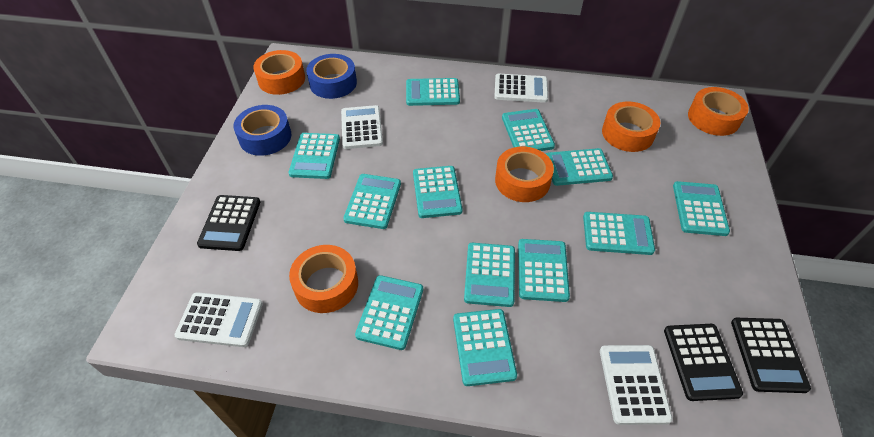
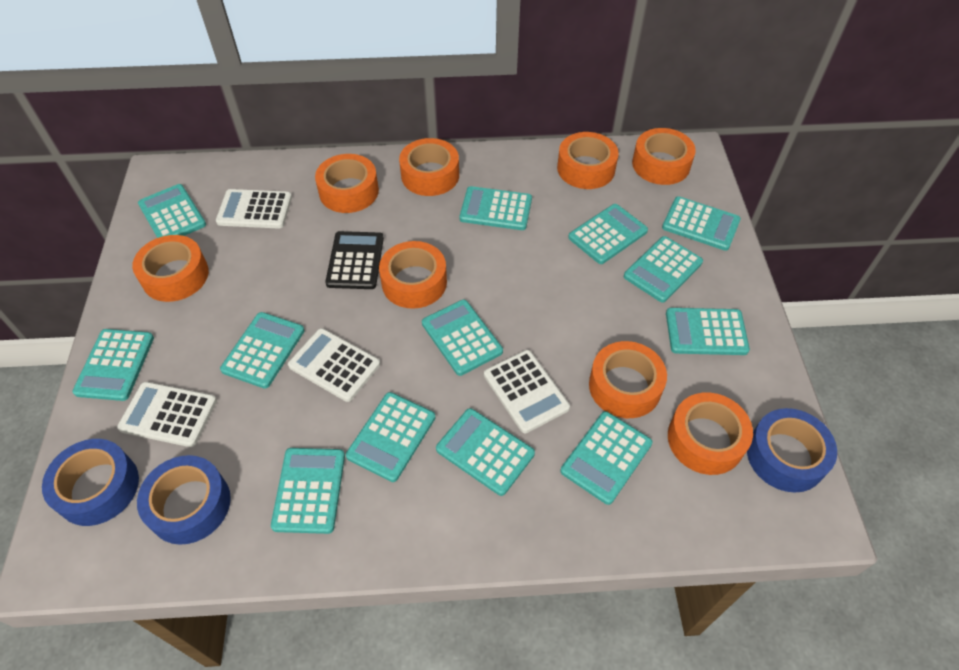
black calculator: 3 -> 1
blue tape: 2 -> 3
orange tape: 5 -> 8
turquoise calculator: 12 -> 13

